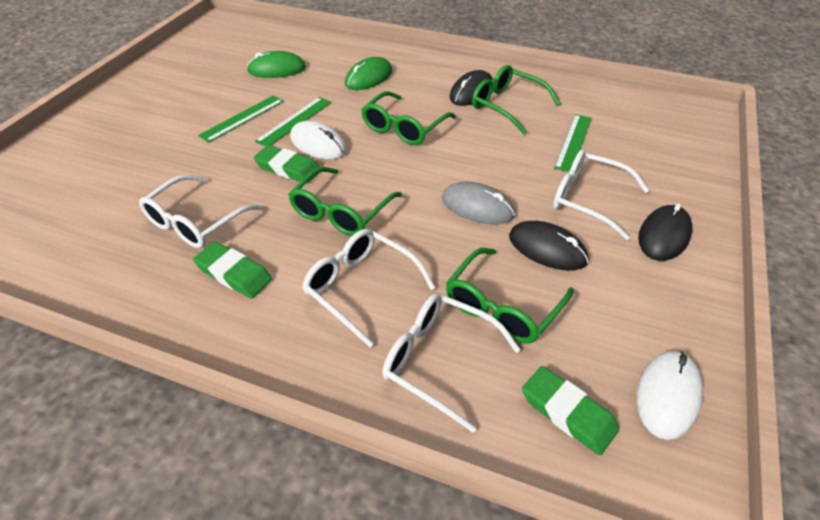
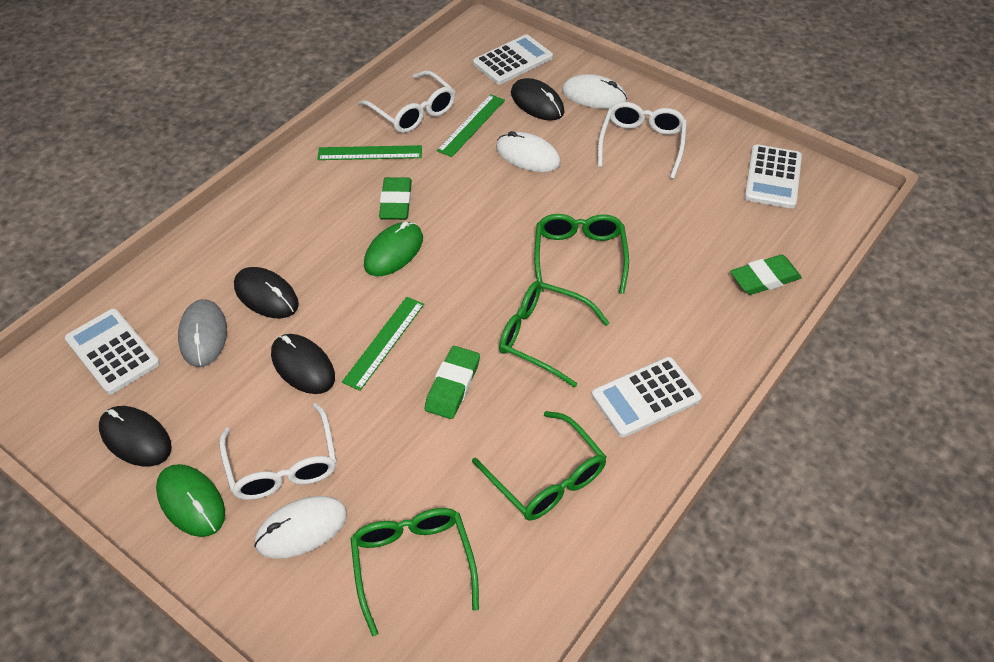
black mouse: 3 -> 4
white calculator: 0 -> 4
white glasses: 4 -> 3
white mouse: 2 -> 3

